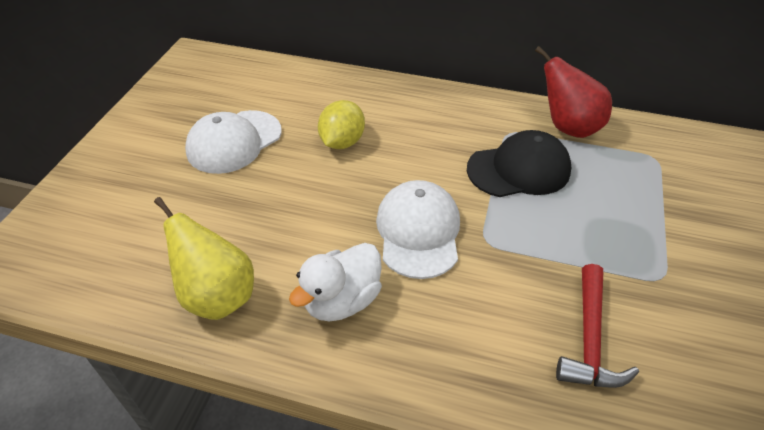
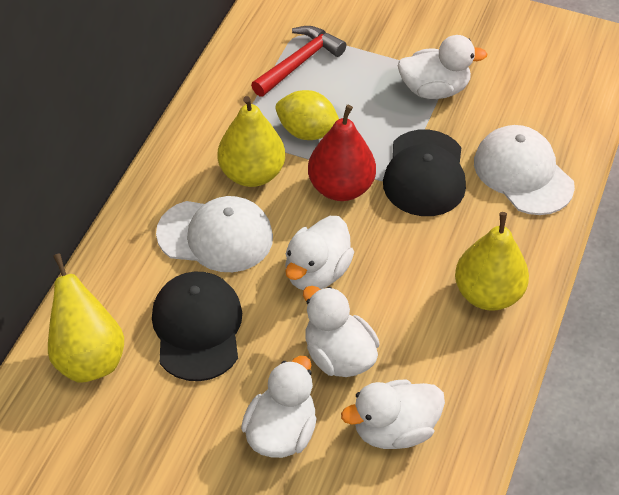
black cap: 1 -> 2
white duck: 1 -> 5
yellow pear: 1 -> 3

